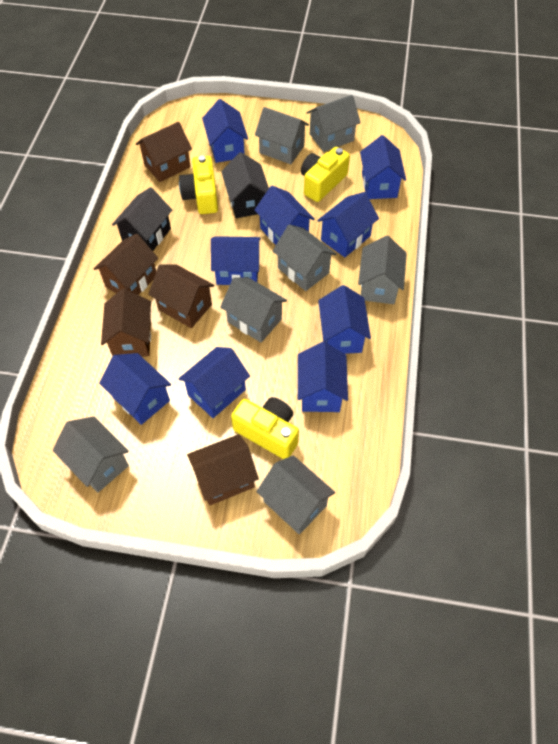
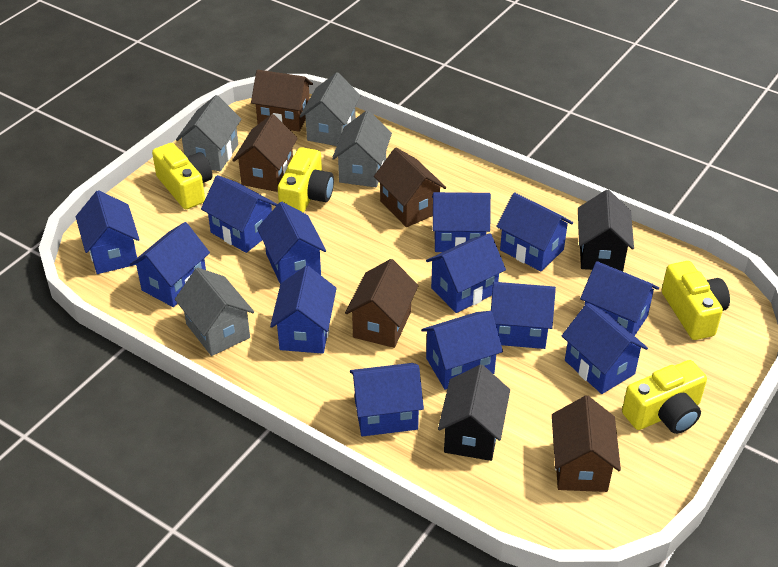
blue house: 9 -> 13
grey house: 7 -> 4
yellow camera: 3 -> 4

